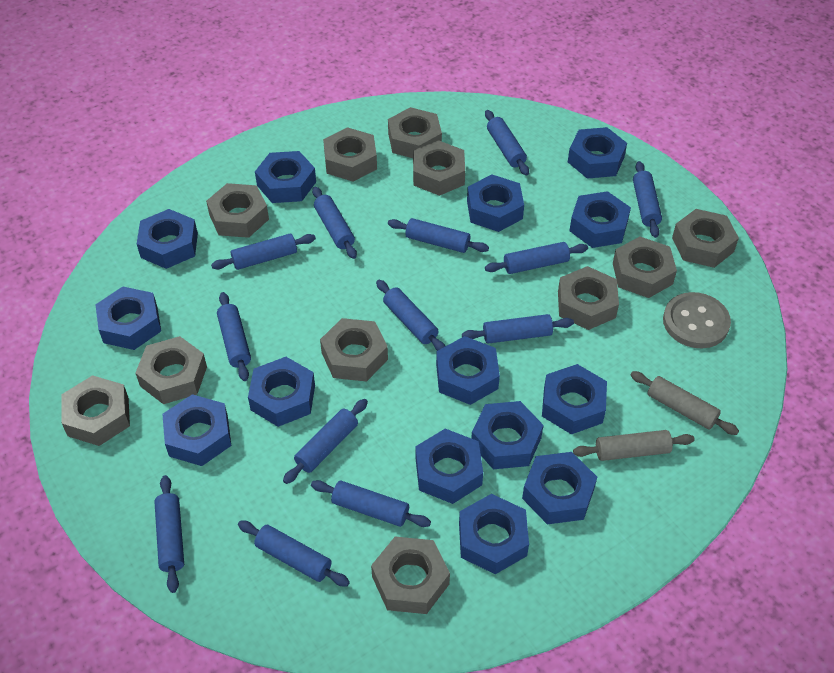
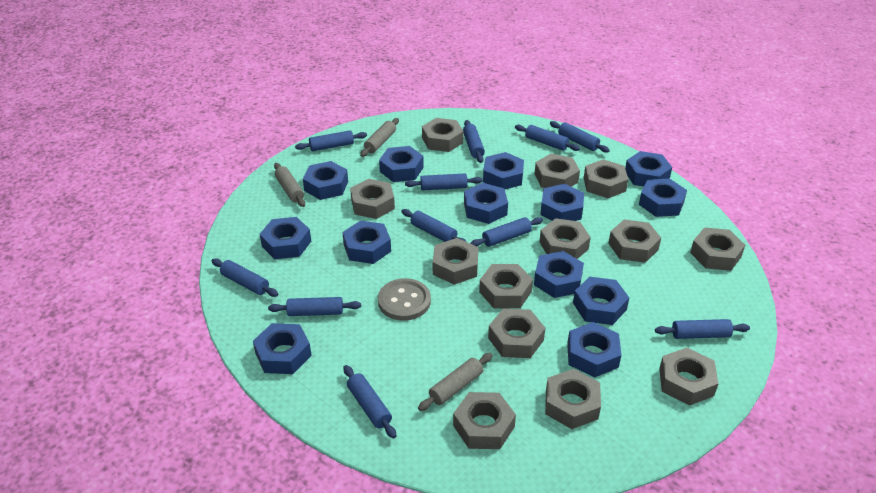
blue nut: 14 -> 13
blue rolling pin: 13 -> 11
grey nut: 11 -> 13
grey rolling pin: 2 -> 3

